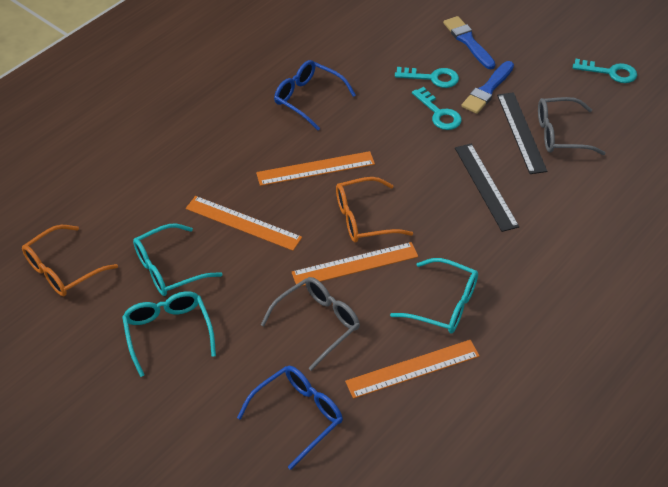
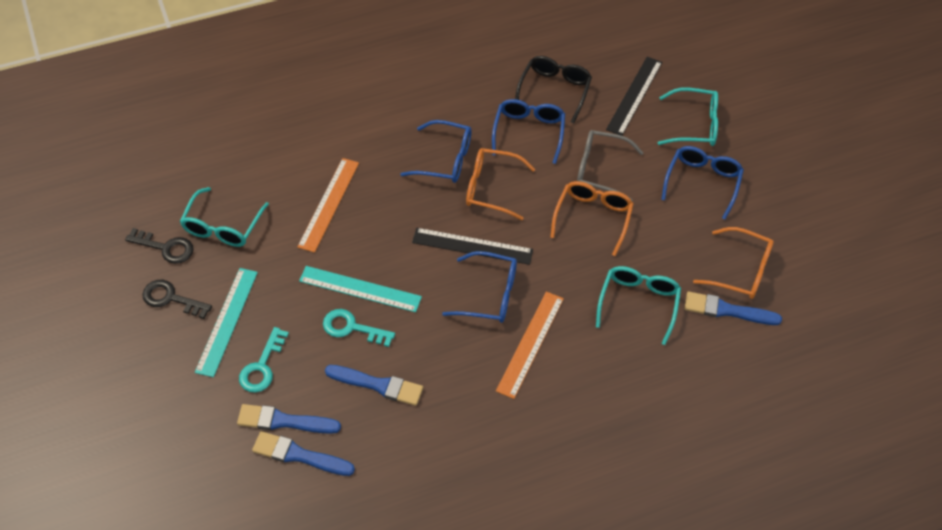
black glasses: 0 -> 1
black key: 0 -> 2
blue brush: 2 -> 4
blue glasses: 2 -> 4
grey glasses: 2 -> 1
orange glasses: 2 -> 3
orange ruler: 4 -> 2
turquoise key: 3 -> 2
turquoise ruler: 0 -> 2

